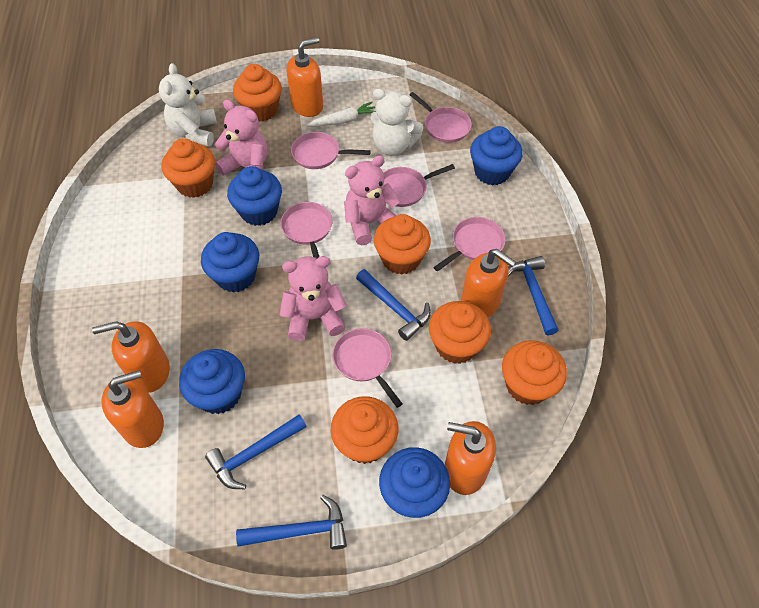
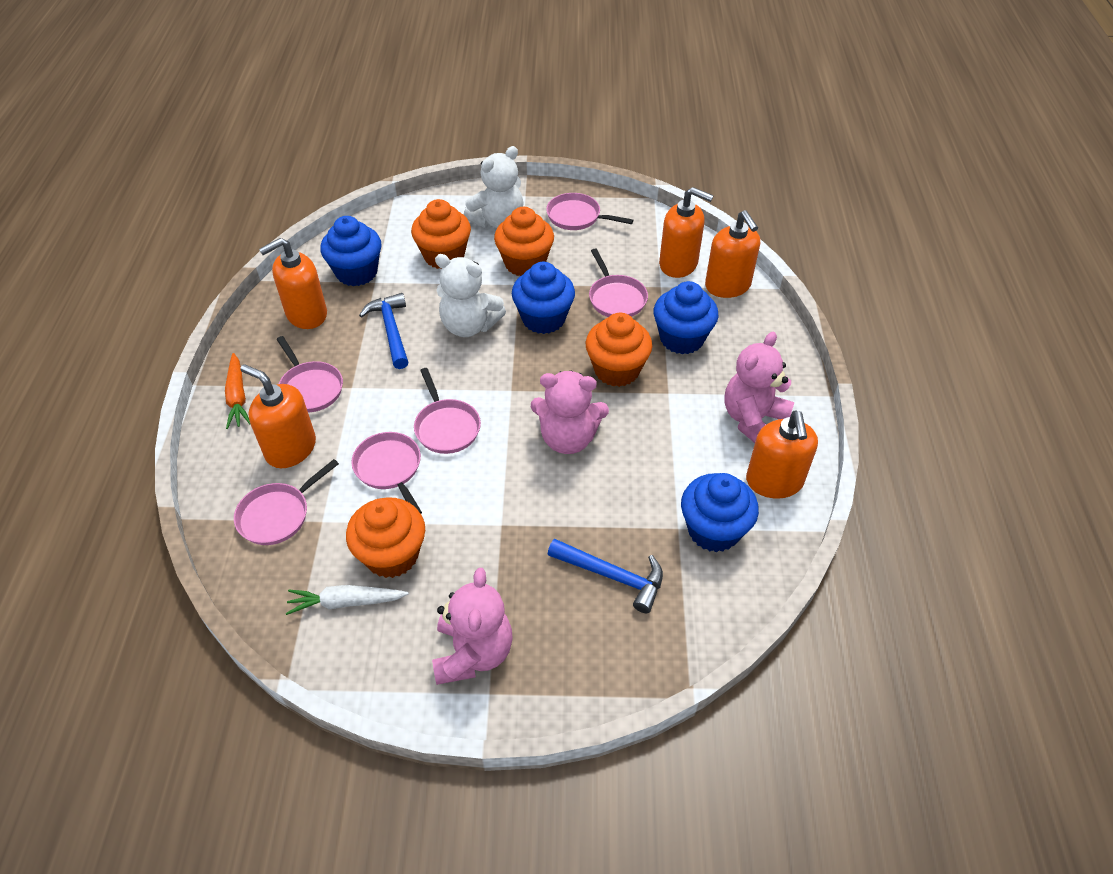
blue cupcake: 5 -> 4
blue hammer: 4 -> 2
orange carrot: 0 -> 1
orange cupcake: 6 -> 4

